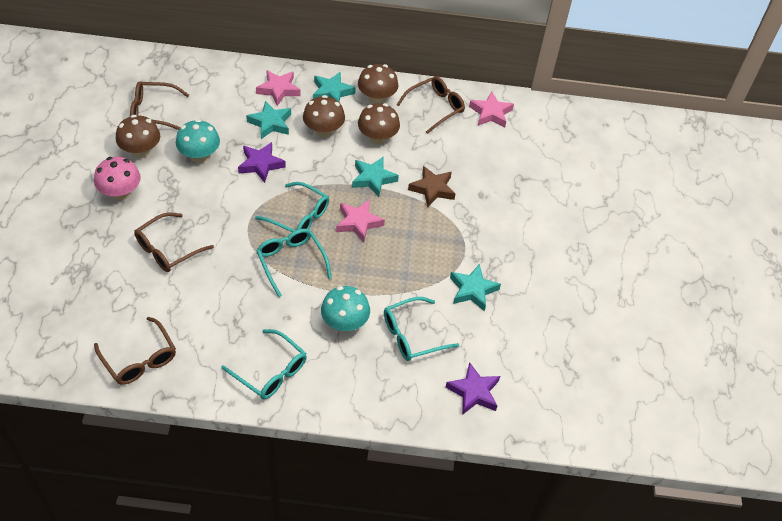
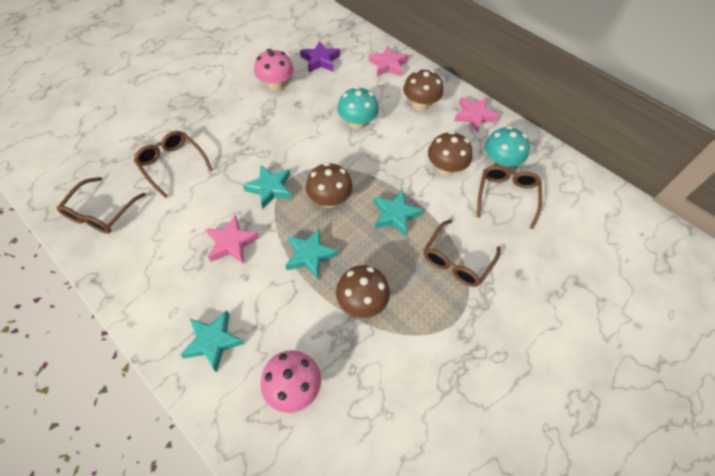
brown star: 1 -> 0
pink mushroom: 1 -> 2
purple star: 2 -> 1
turquoise glasses: 4 -> 0

